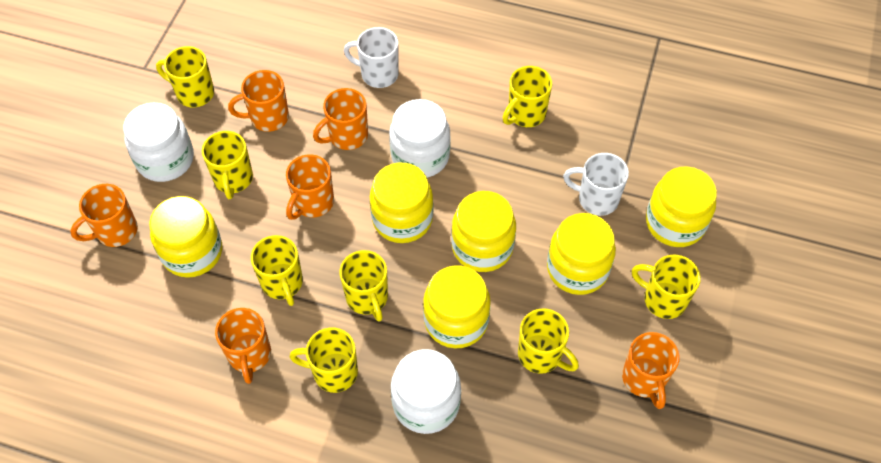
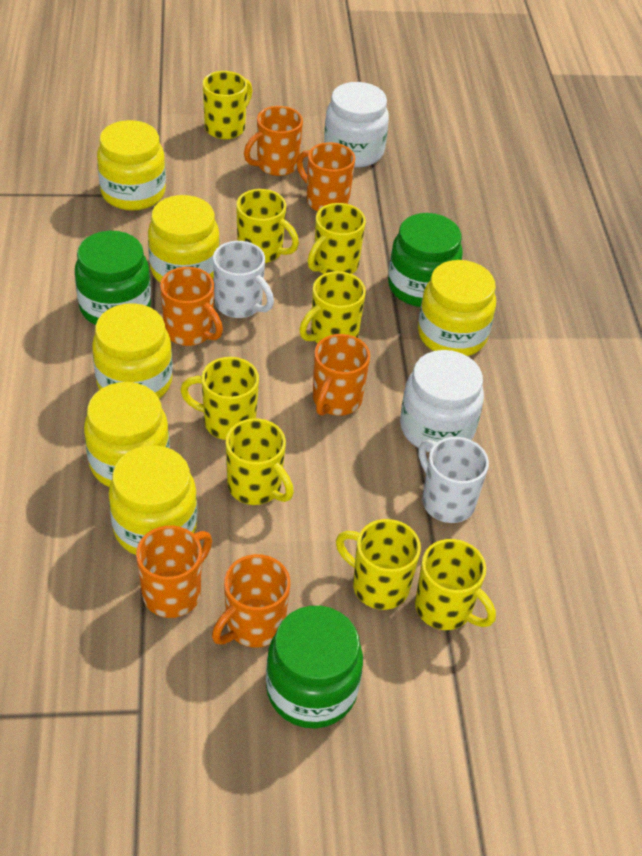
green jar: 0 -> 3
white jar: 3 -> 2

